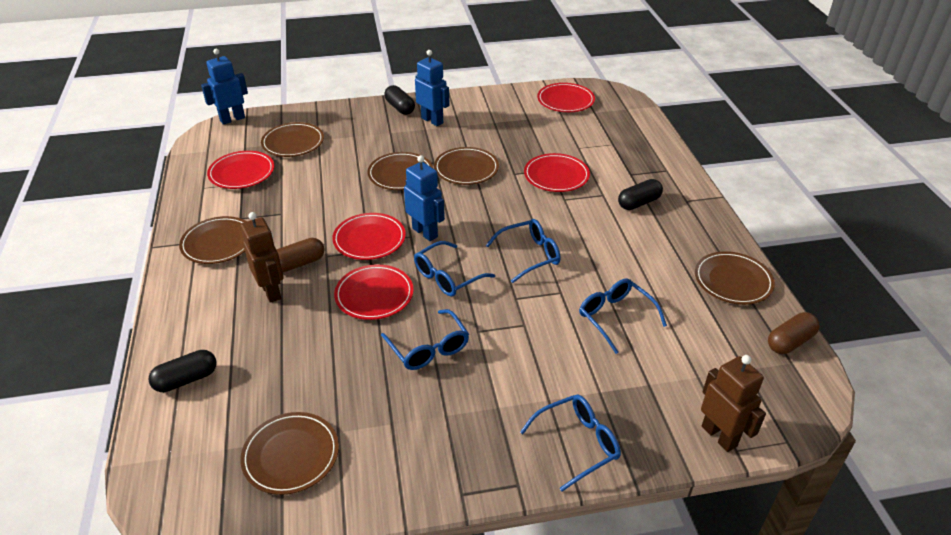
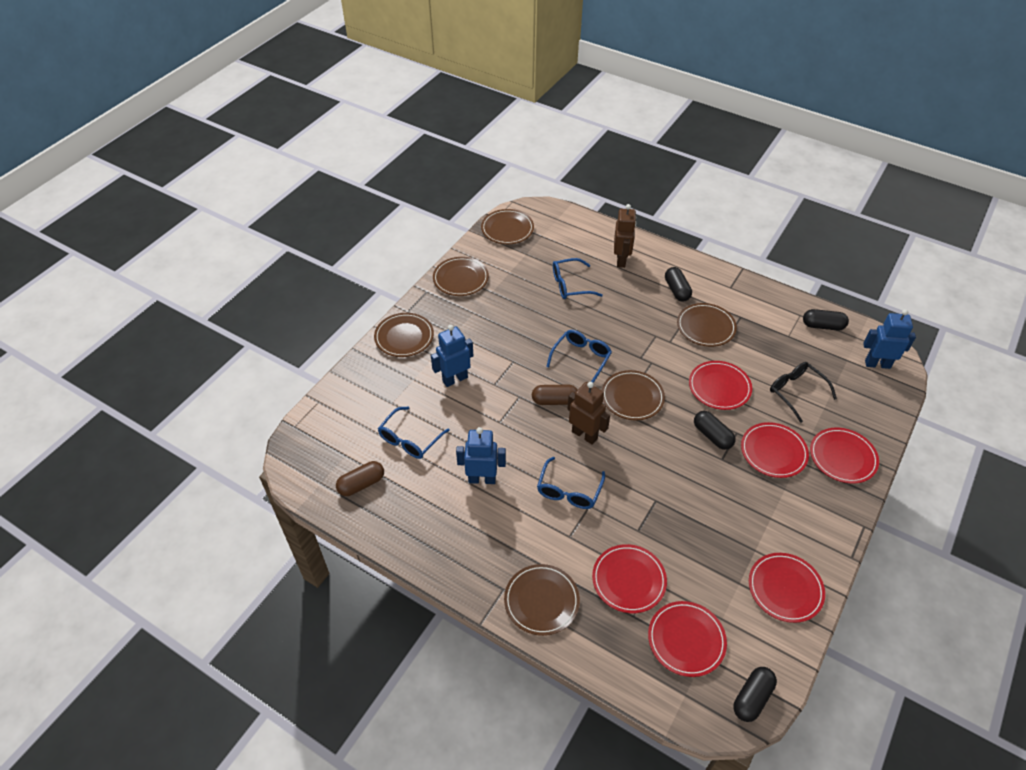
black capsule: 3 -> 4
black glasses: 0 -> 1
blue glasses: 5 -> 4
red plate: 5 -> 6

